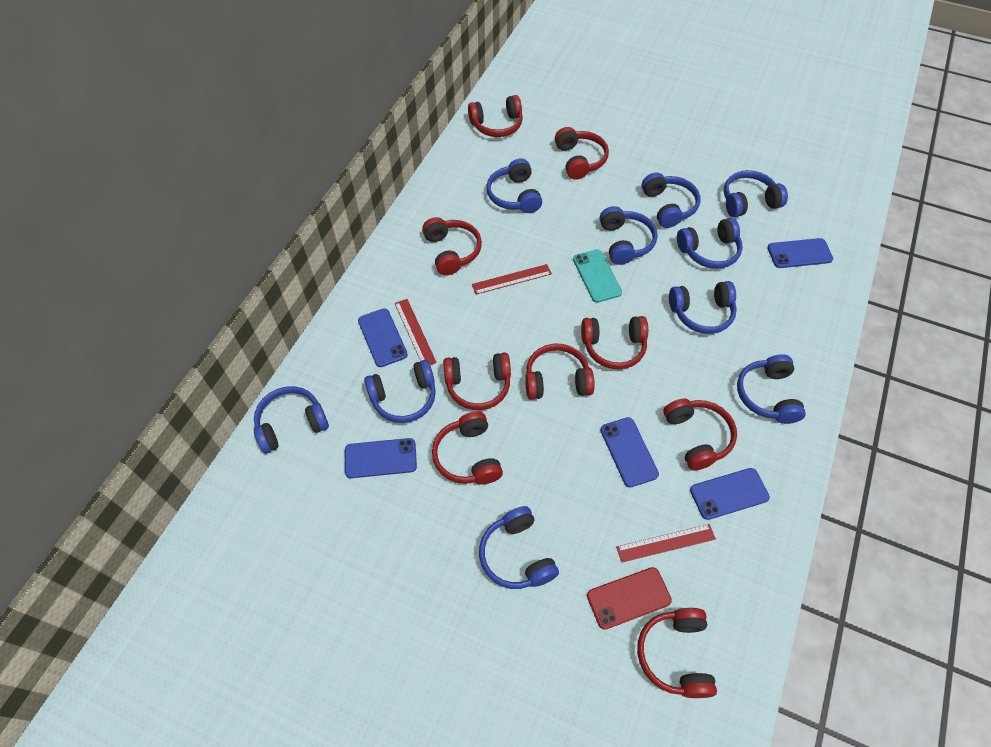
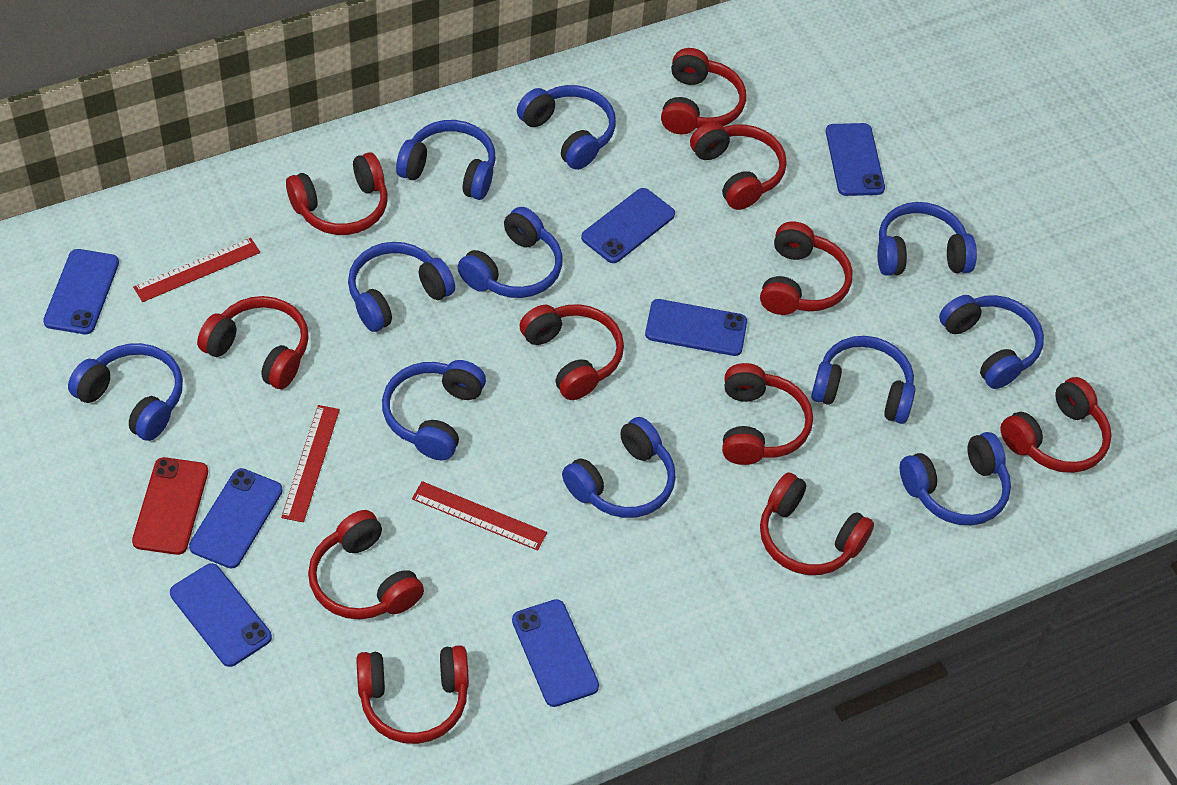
blue headphones: 10 -> 11
blue phone: 5 -> 7
red headphones: 9 -> 11
turquoise phone: 1 -> 0

